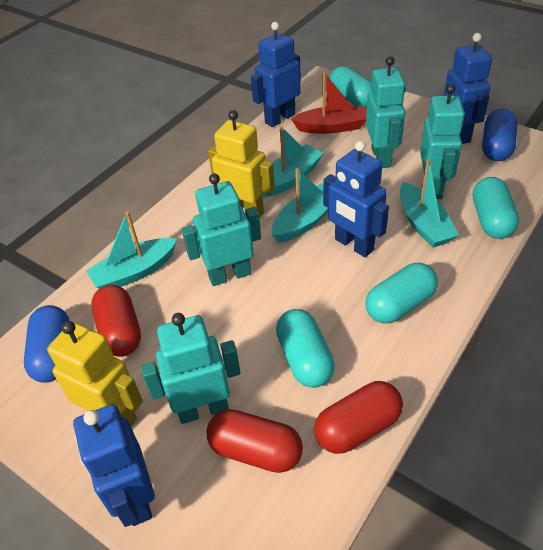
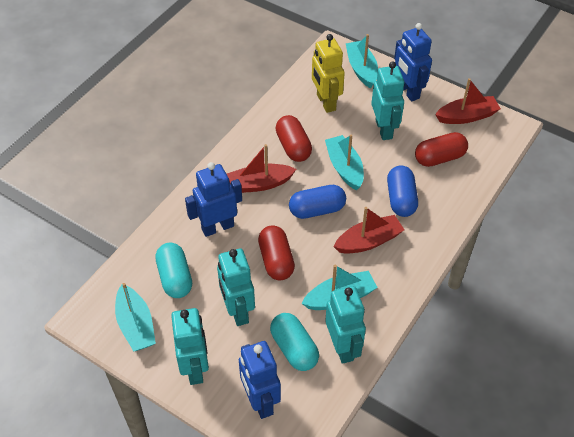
blue robot: 4 -> 3
red boat: 1 -> 3
turquoise capsule: 4 -> 2
yellow robot: 2 -> 1

